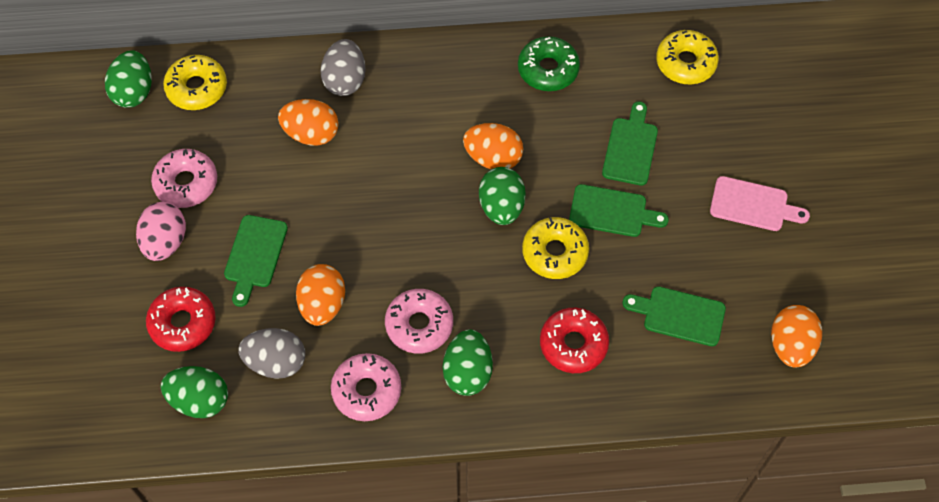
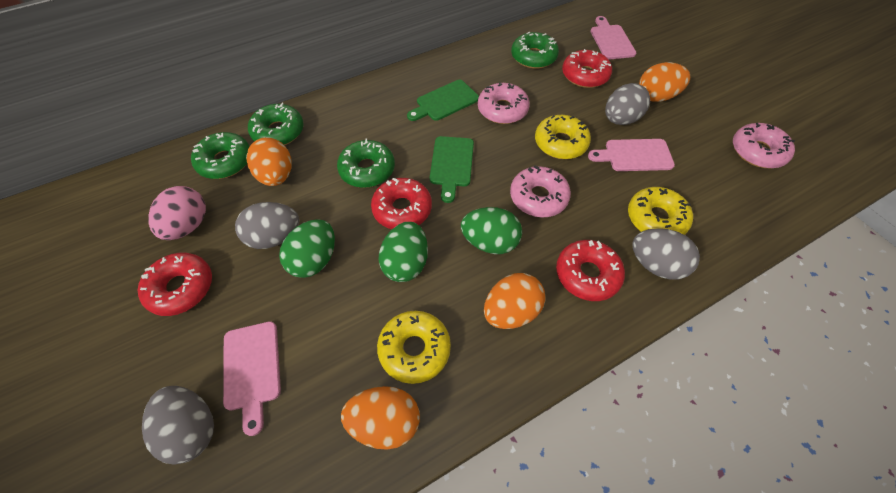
green cutting board: 4 -> 2
green donut: 1 -> 4
green egg: 4 -> 3
grey egg: 2 -> 4
pink cutting board: 1 -> 3
red donut: 2 -> 4

